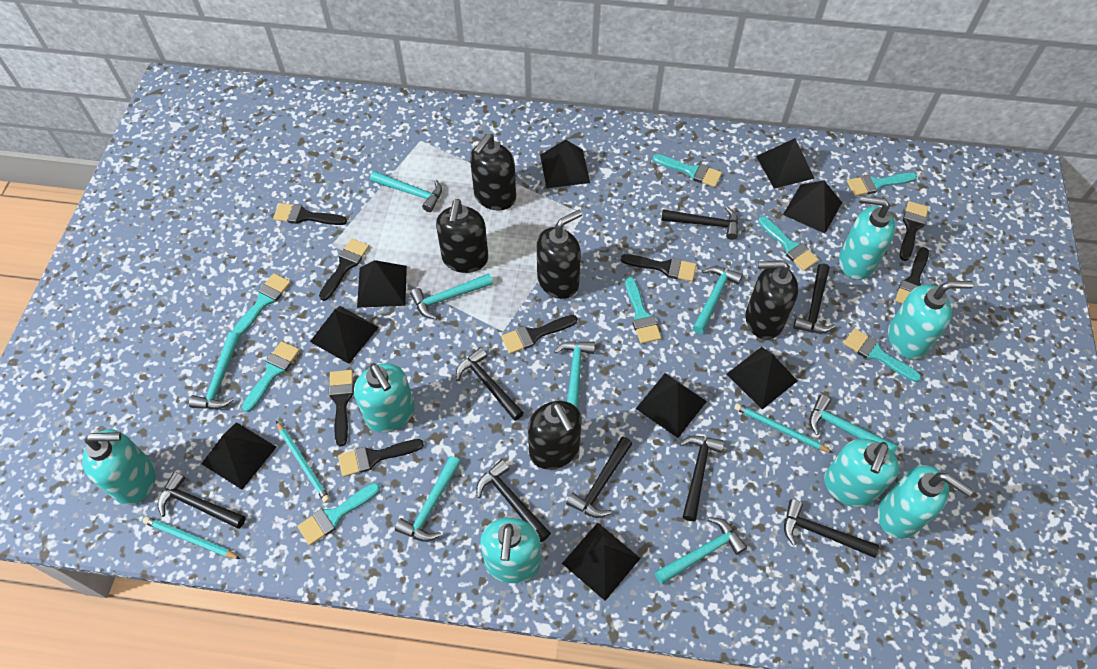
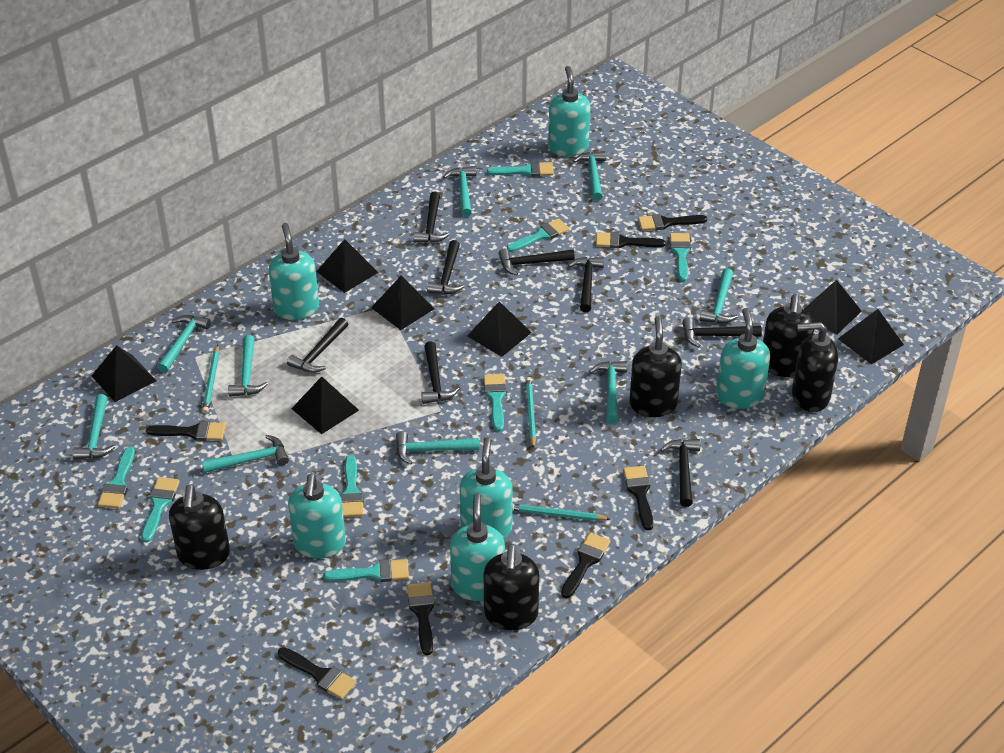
black brush: 8 -> 7
black pyramid: 9 -> 7
turquoise hammer: 8 -> 9
turquoise soap dispenser: 7 -> 6

